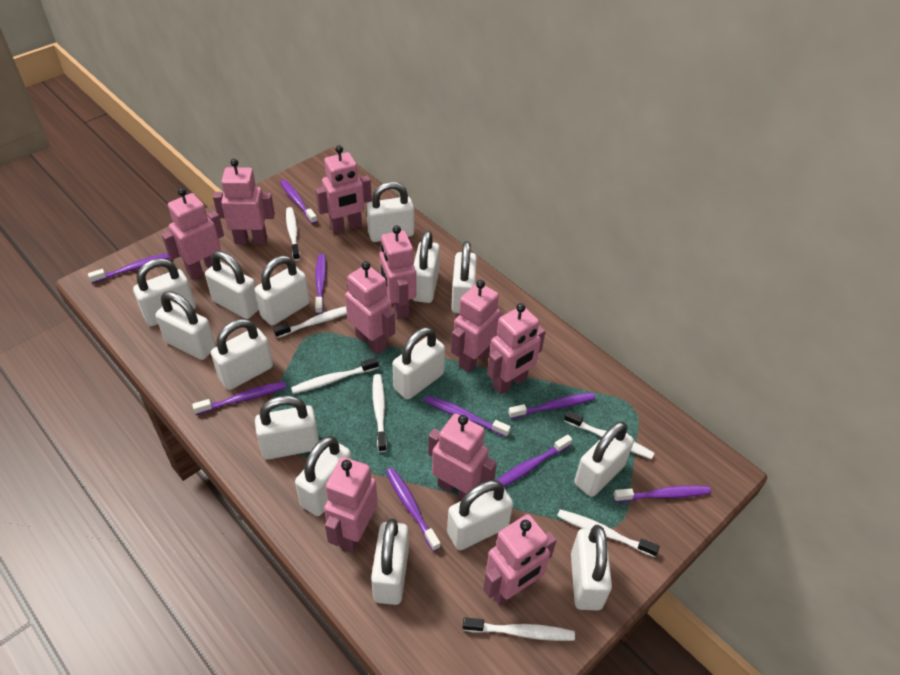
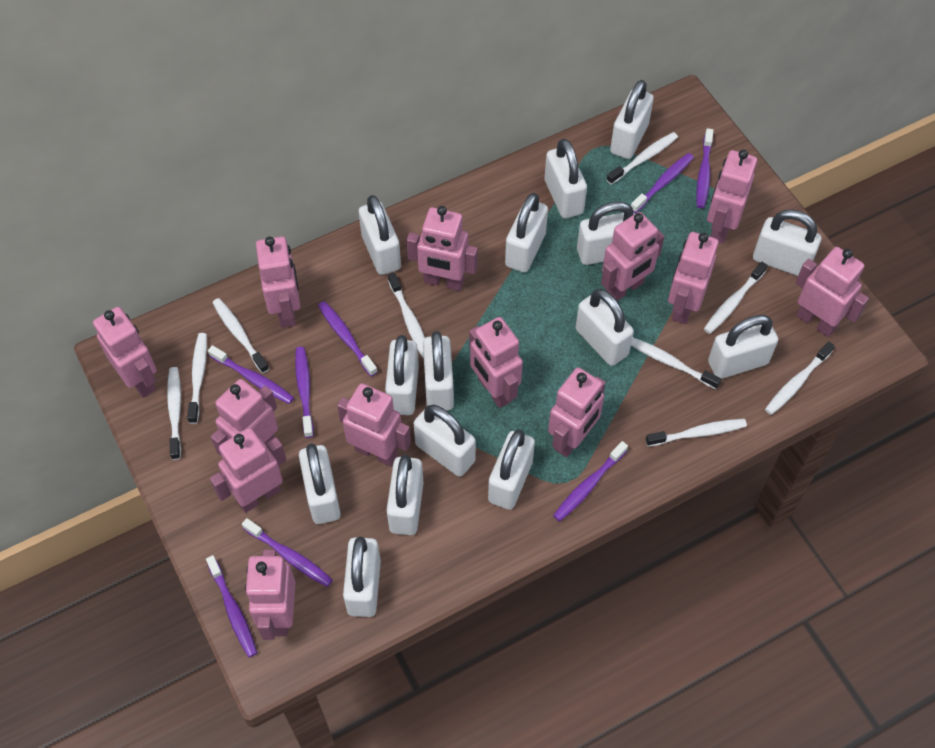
pink robot: 10 -> 13
purple toothbrush: 9 -> 8
white toothbrush: 7 -> 9

